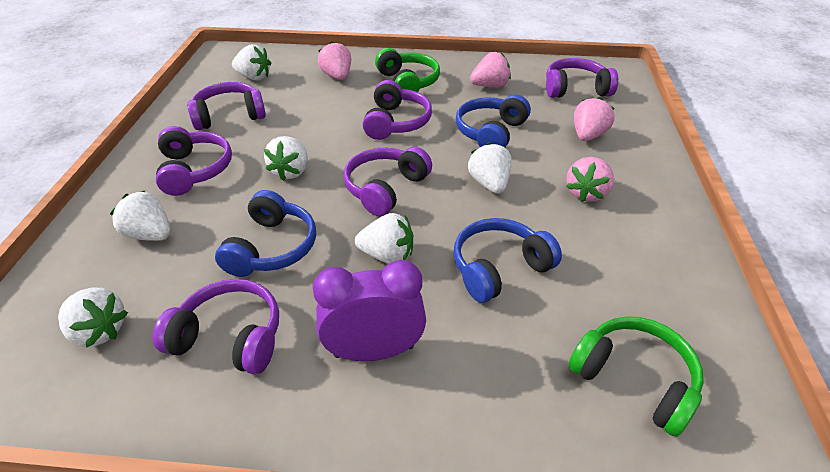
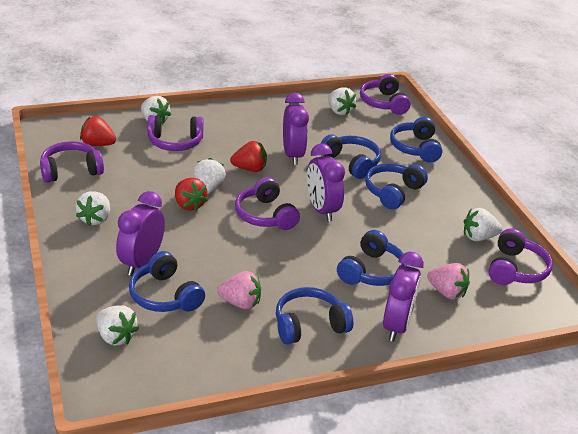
blue headphones: 3 -> 6
green headphones: 2 -> 0
pink strawberry: 4 -> 2
purple clock: 1 -> 4
purple headphones: 6 -> 5
red strawberry: 0 -> 3

